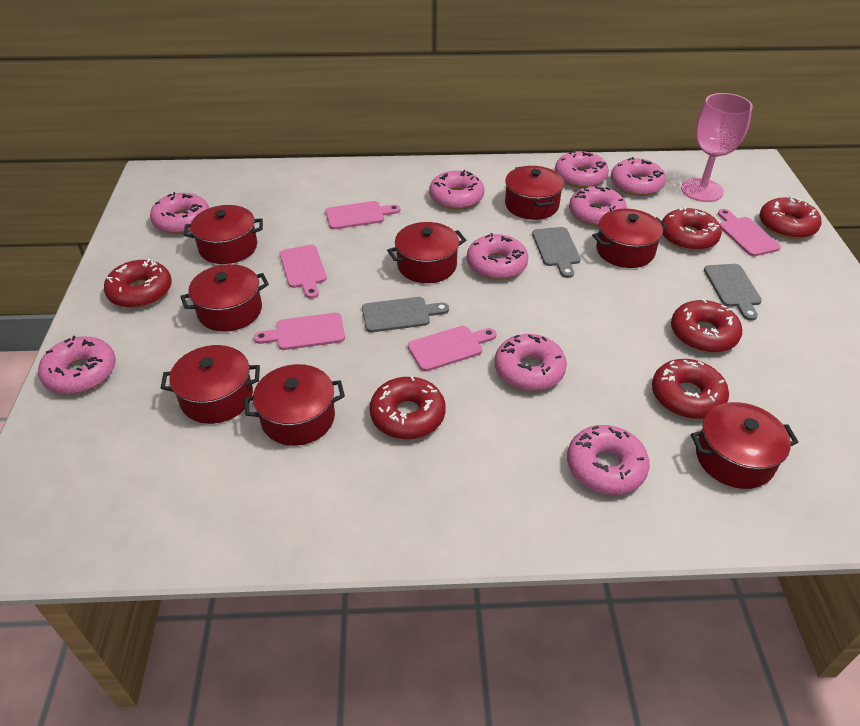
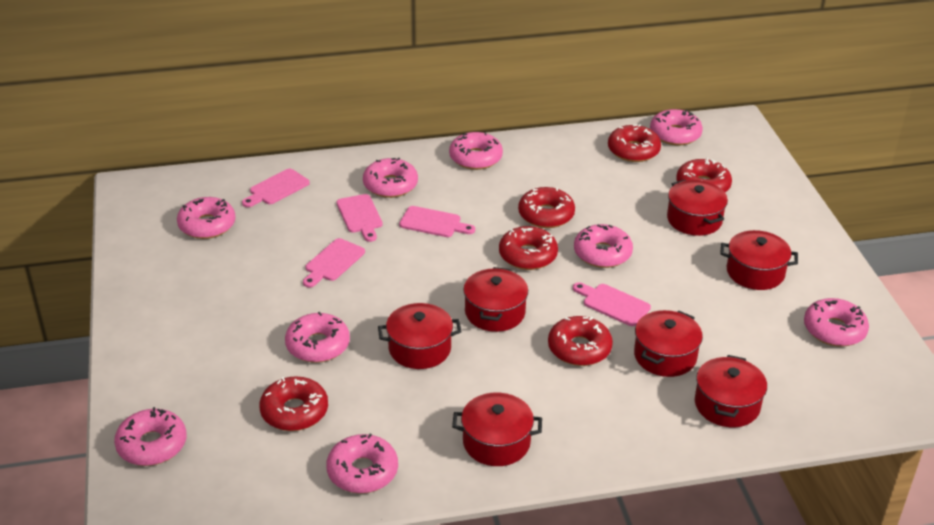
grey cutting board: 3 -> 0
pink goblet: 1 -> 0
red pot: 8 -> 7

